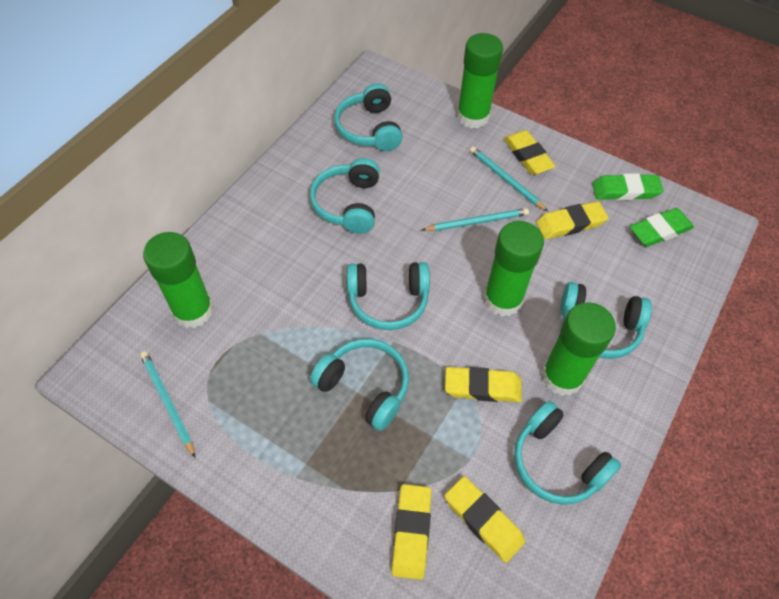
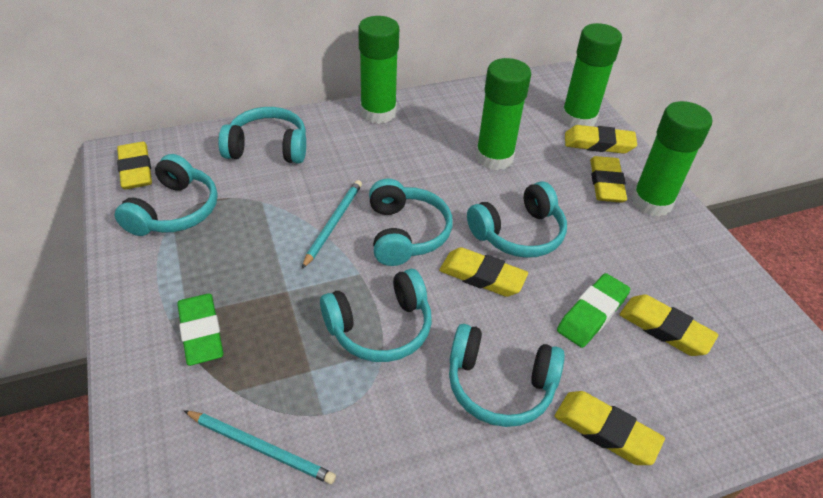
turquoise pencil: 3 -> 2
yellow eraser: 5 -> 6

